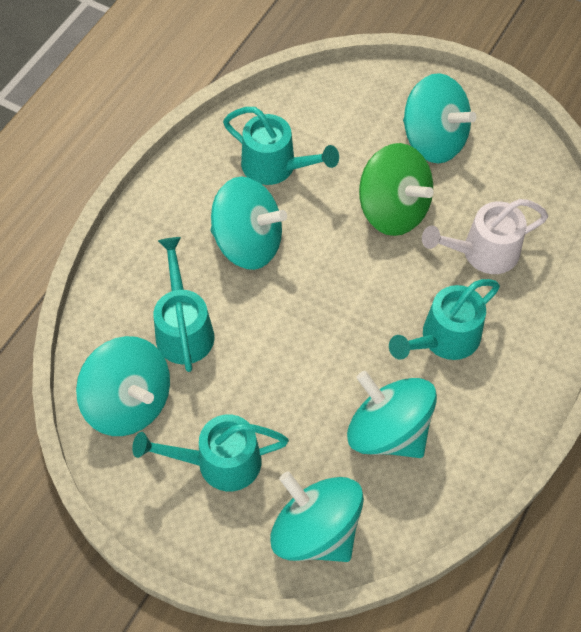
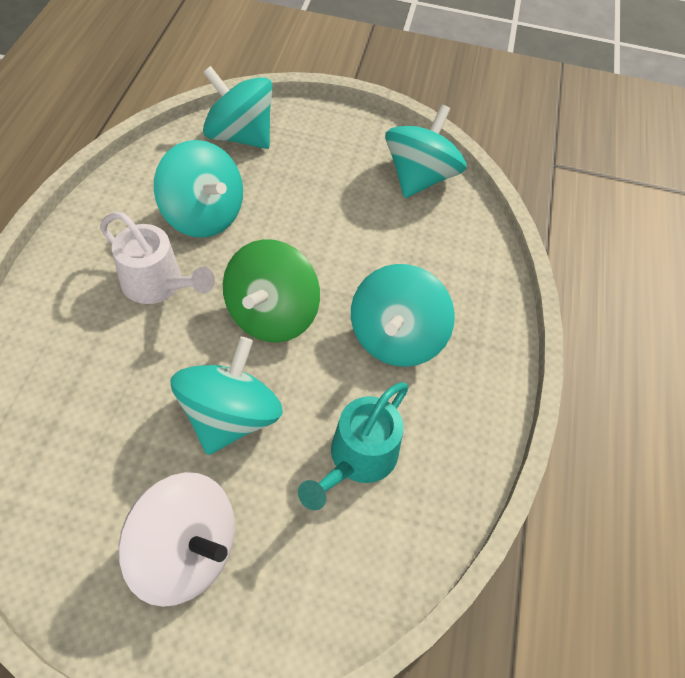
turquoise watering can: 4 -> 1
white spinning top: 0 -> 1

